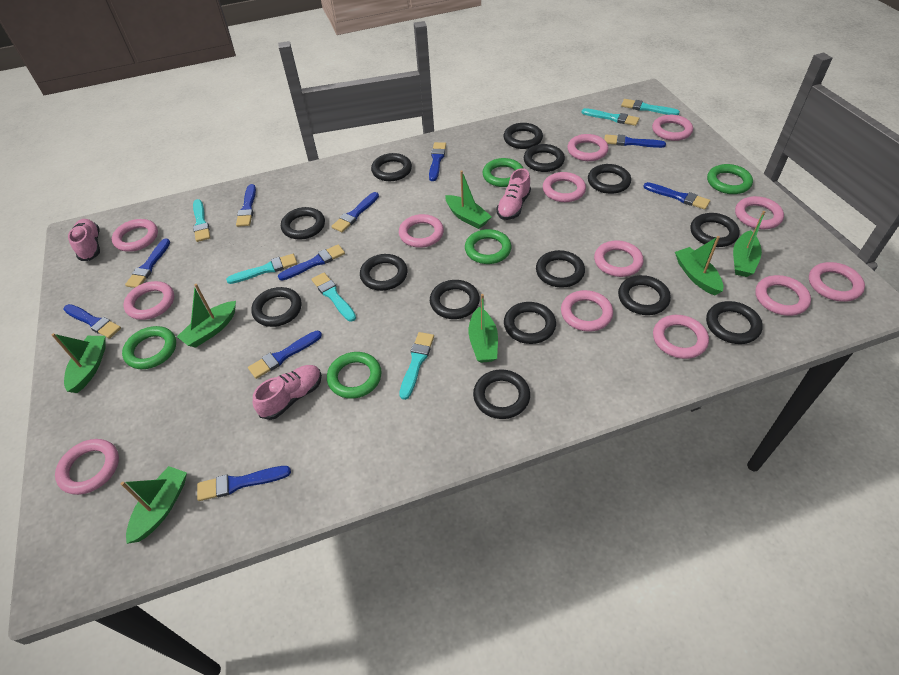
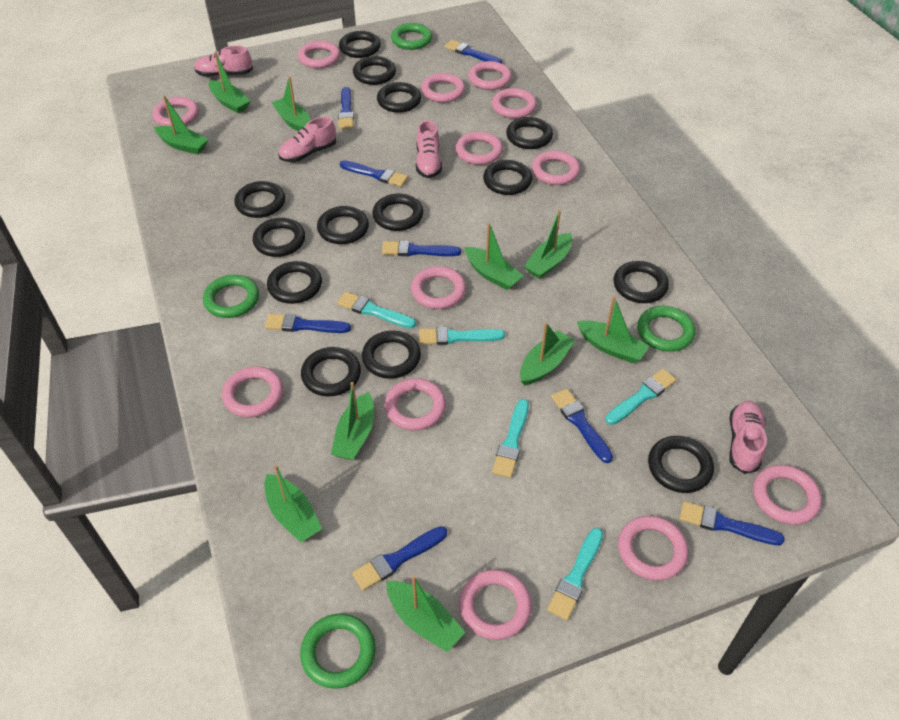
blue brush: 10 -> 8
green boat: 7 -> 10
green ring: 5 -> 4
pink shoe: 3 -> 4
turquoise brush: 6 -> 5

